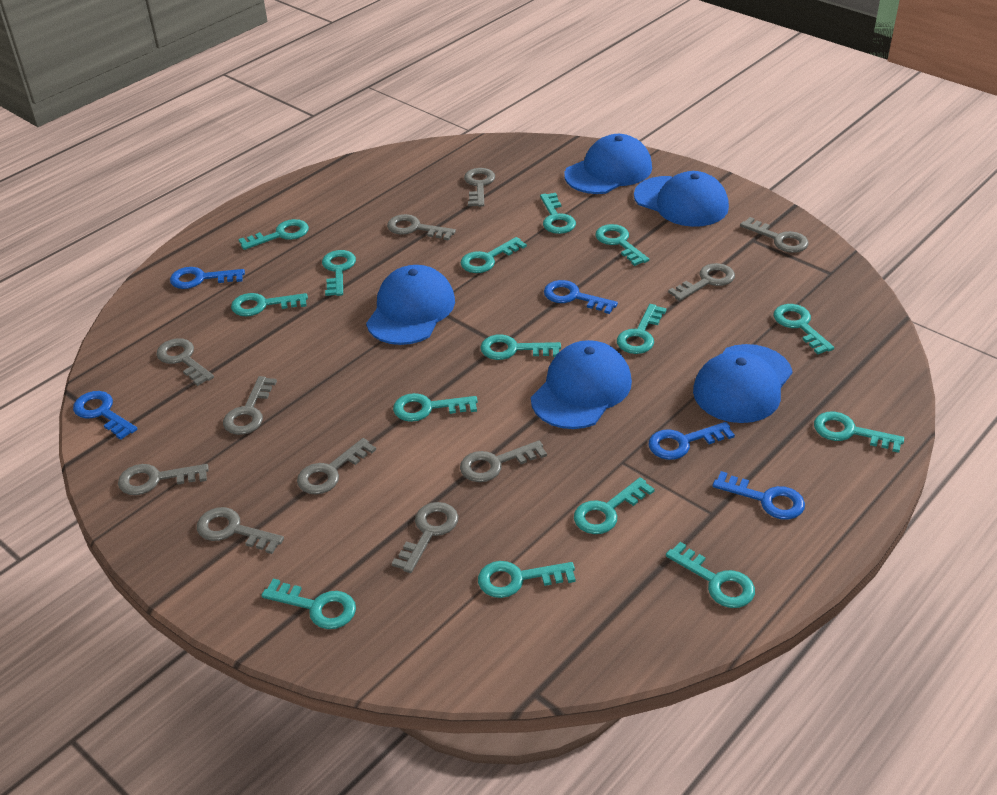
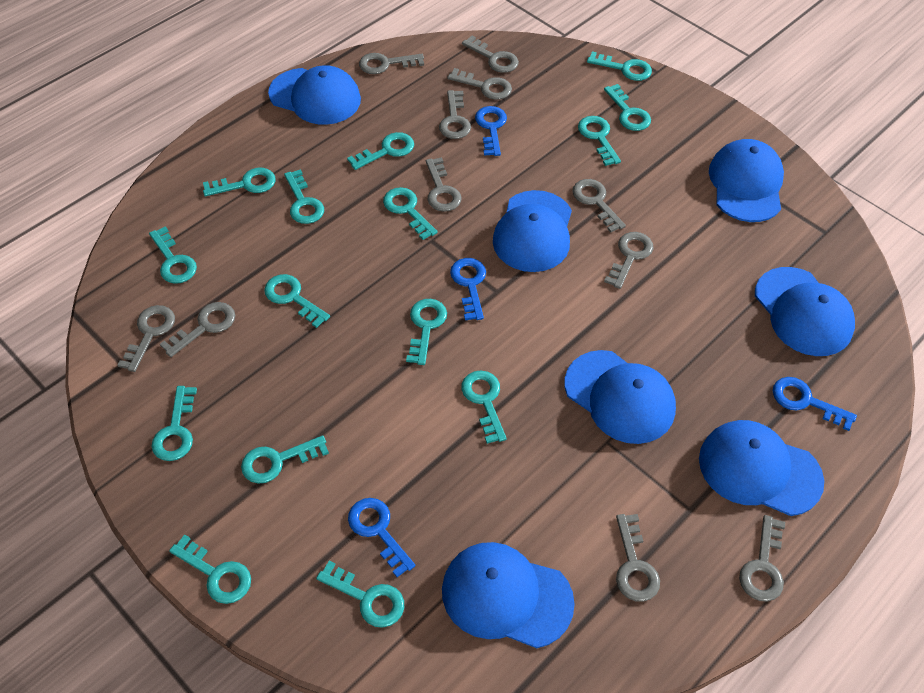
blue cap: 5 -> 7
blue key: 5 -> 4

